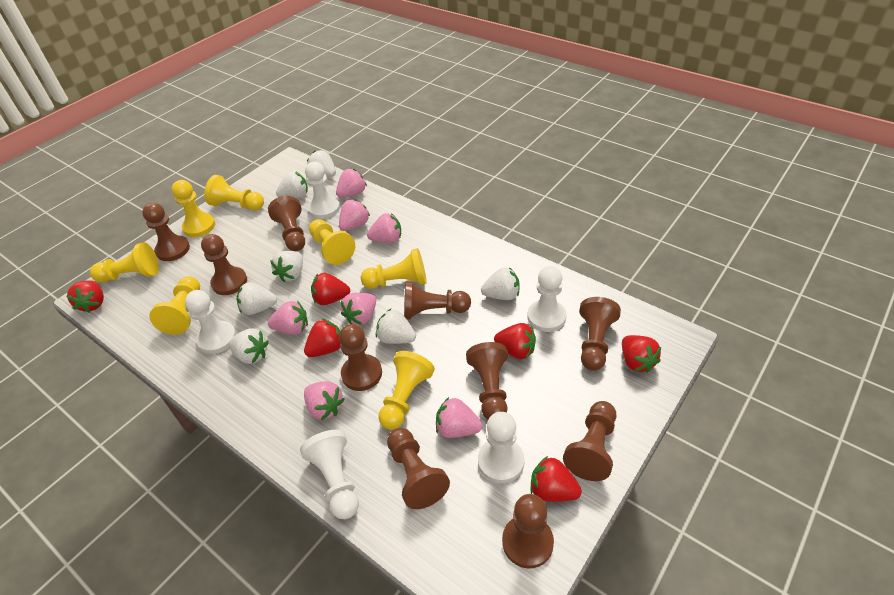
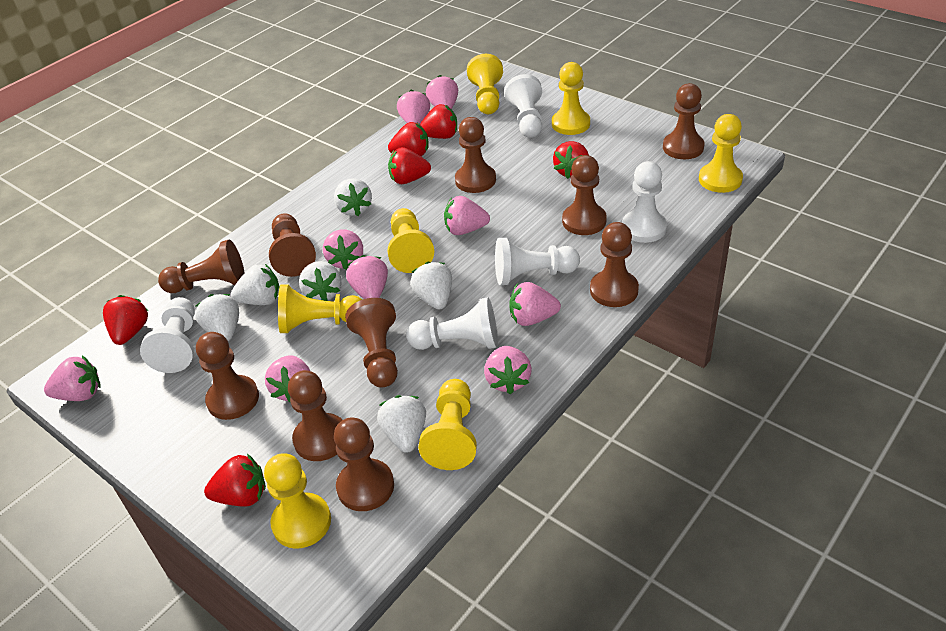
pink strawberry: 7 -> 9
white strawberry: 7 -> 6

